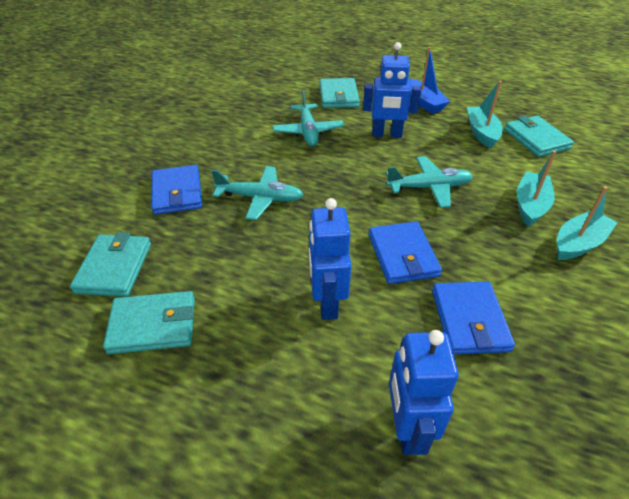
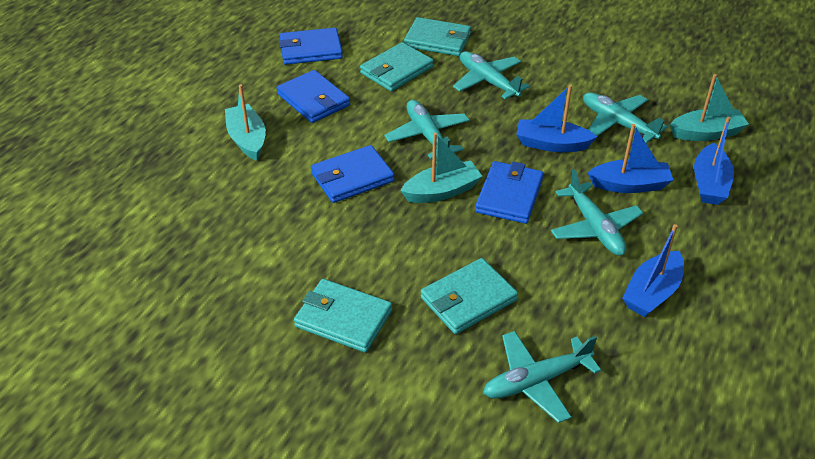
blue boat: 1 -> 4
blue robot: 3 -> 0
blue wallet: 3 -> 4
turquoise plane: 3 -> 5

